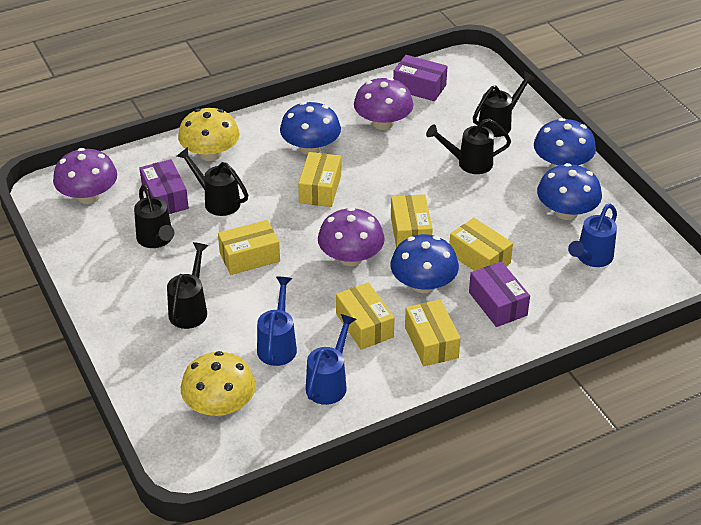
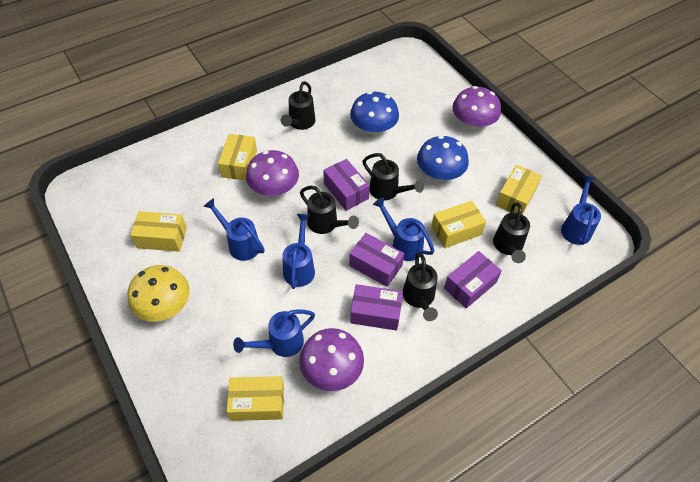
blue mushroom: 4 -> 2
blue watering can: 3 -> 5
purple box: 3 -> 4
yellow box: 6 -> 5
yellow mushroom: 2 -> 1

